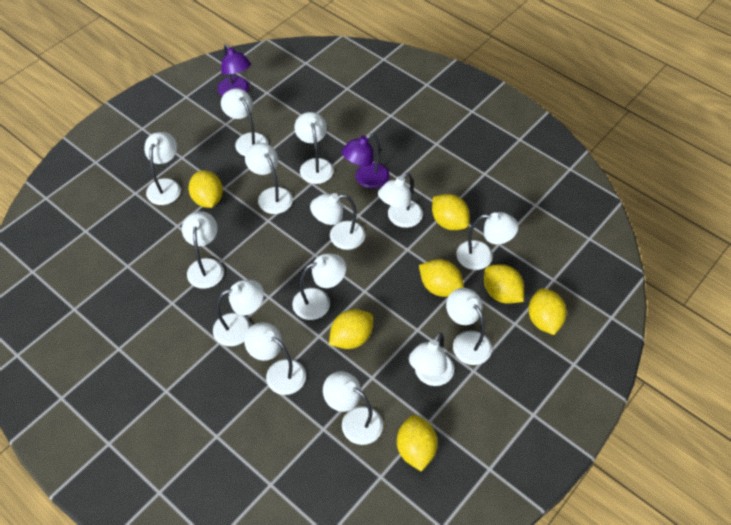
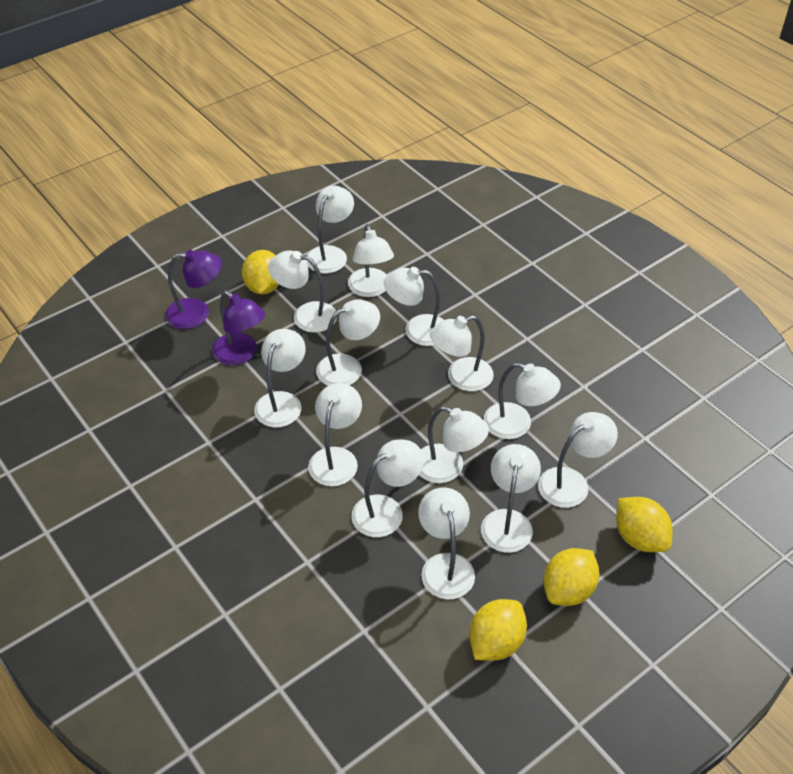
yellow lemon: 7 -> 4

